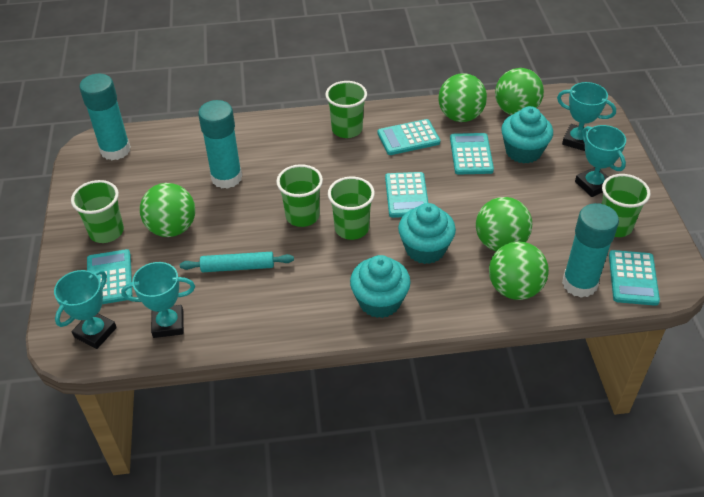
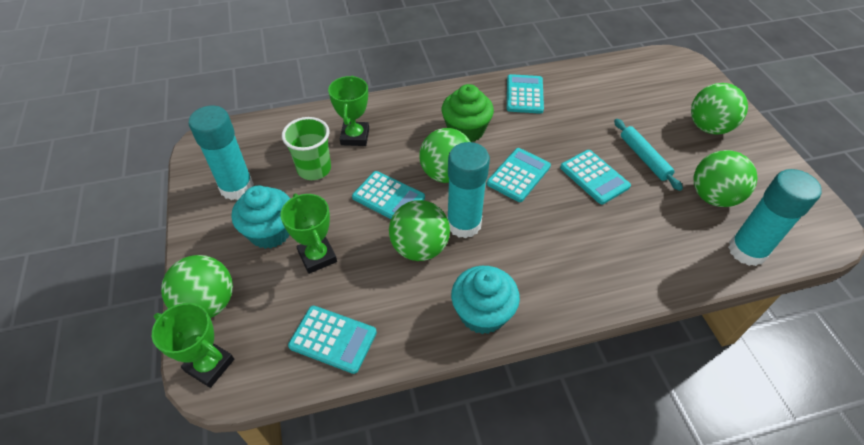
green cup: 5 -> 1
green cupcake: 0 -> 1
green trophy: 0 -> 3
turquoise cupcake: 3 -> 2
turquoise trophy: 4 -> 0

